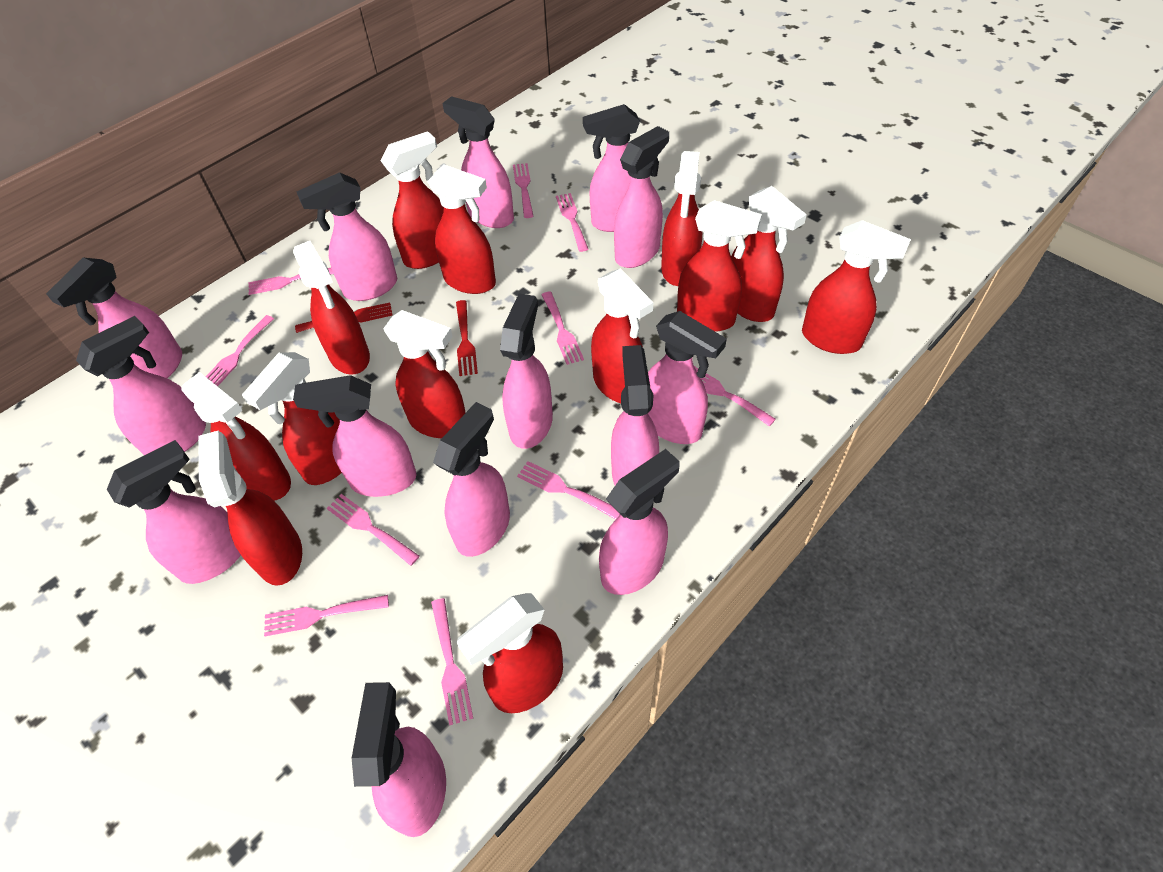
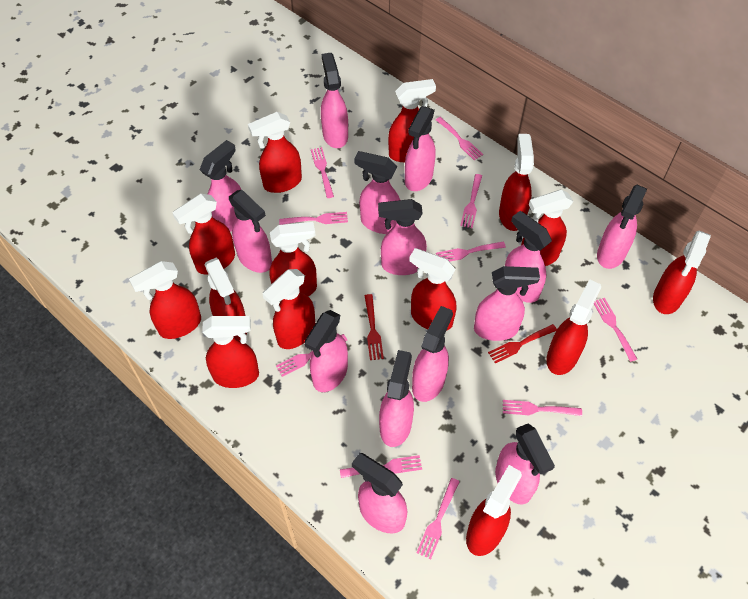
red spray bottle: 13 -> 14

